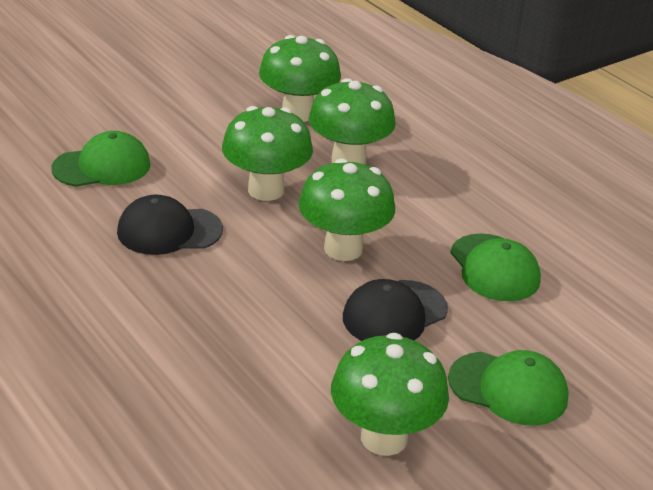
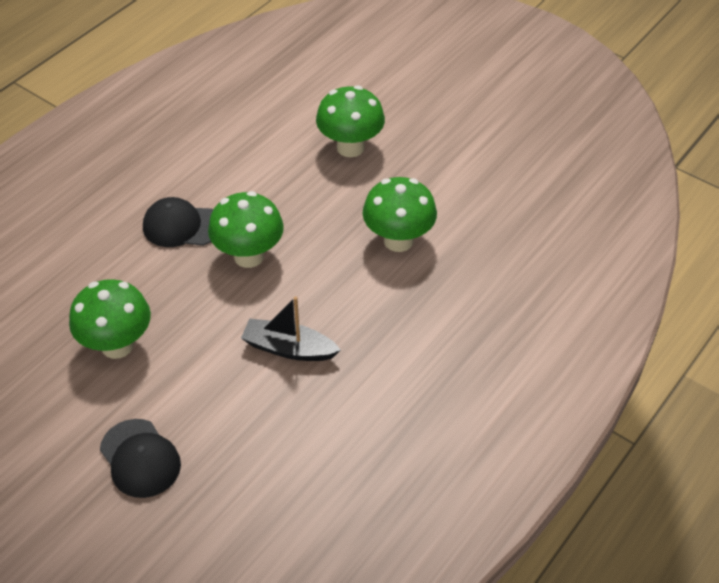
black boat: 0 -> 1
green cap: 3 -> 0
green mushroom: 5 -> 4

